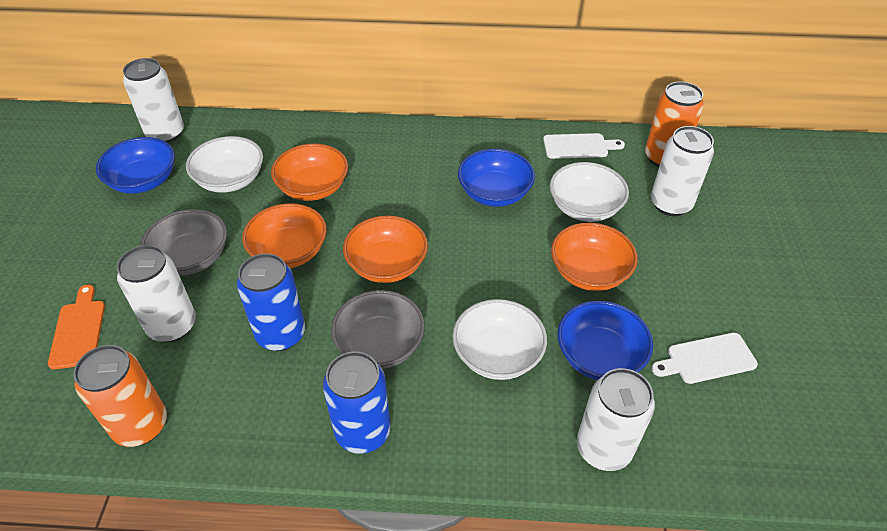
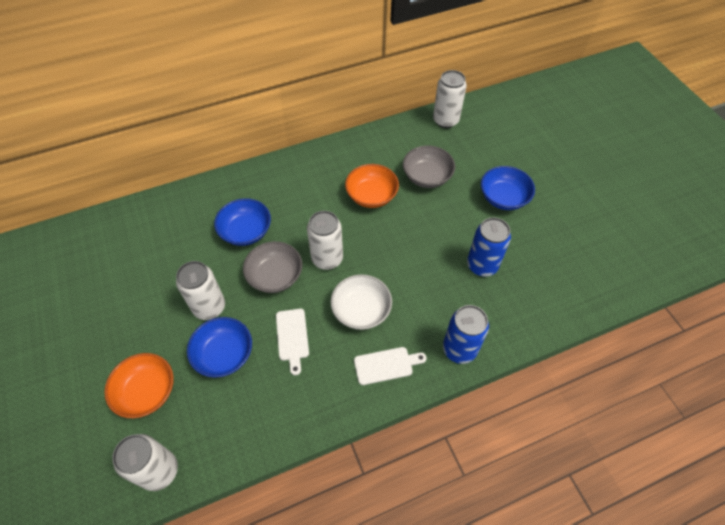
orange bowl: 4 -> 2
orange can: 2 -> 0
orange cutting board: 1 -> 0
white bowl: 3 -> 1

